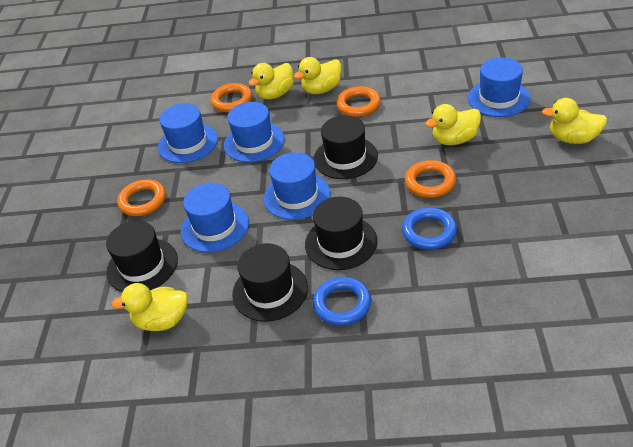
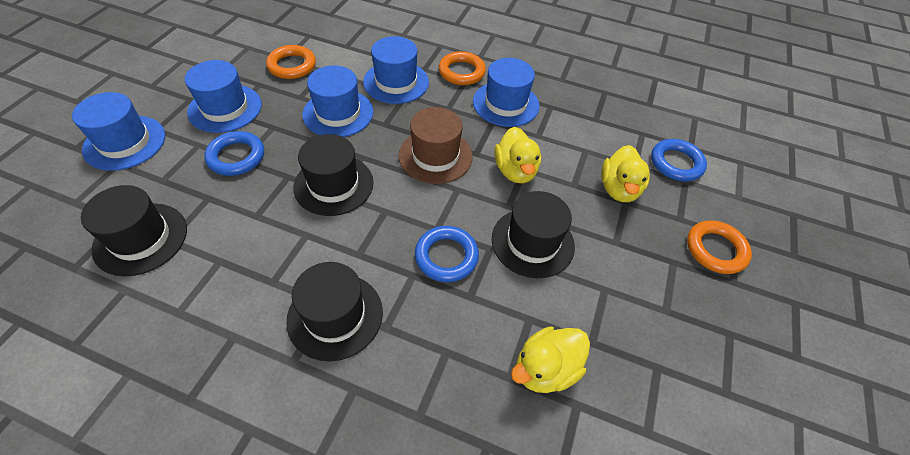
blue ring: 2 -> 3
brown hat: 0 -> 1
orange ring: 4 -> 3
yellow duck: 5 -> 3

